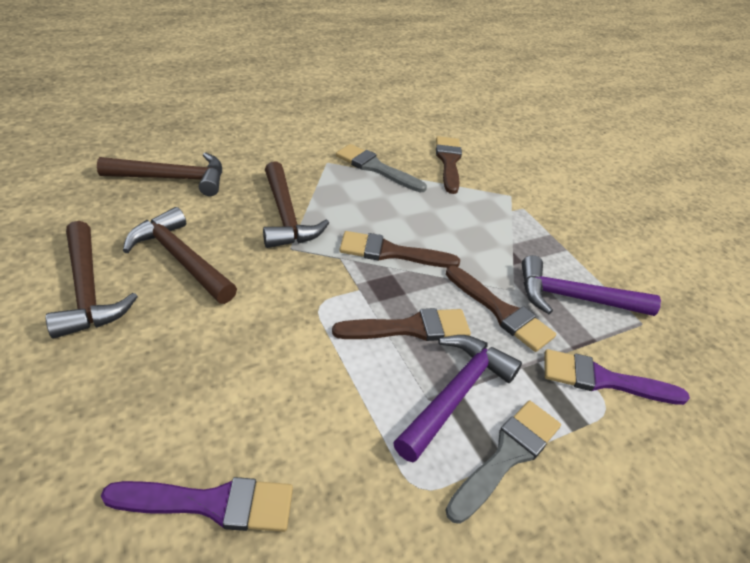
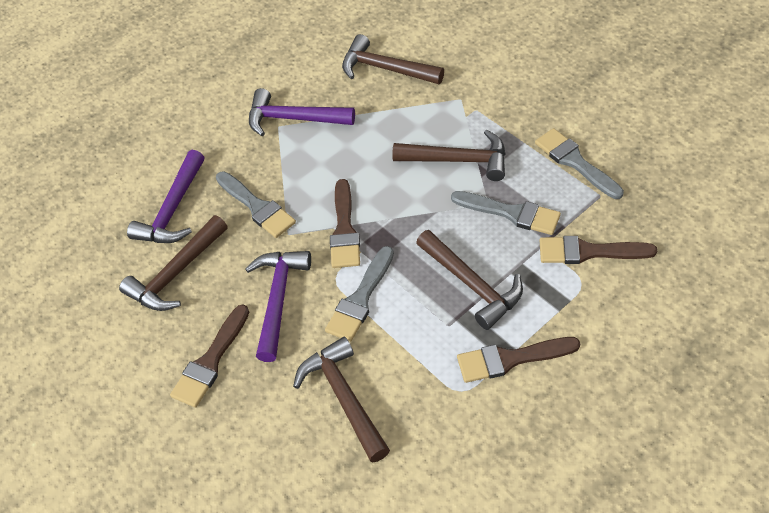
brown hammer: 4 -> 5
grey brush: 2 -> 4
purple brush: 2 -> 0
purple hammer: 2 -> 3

